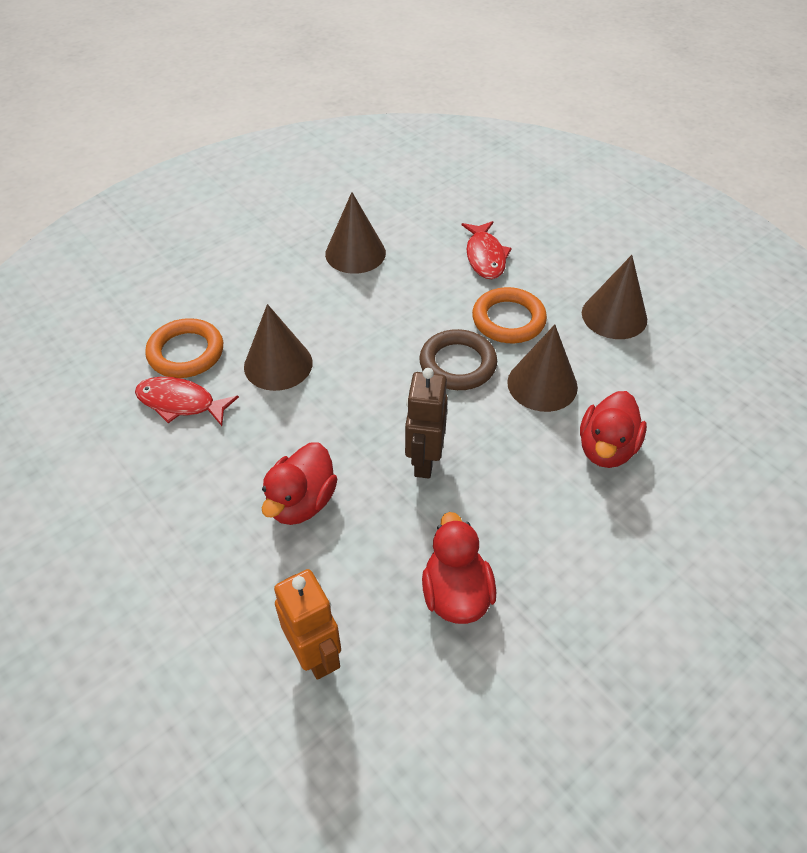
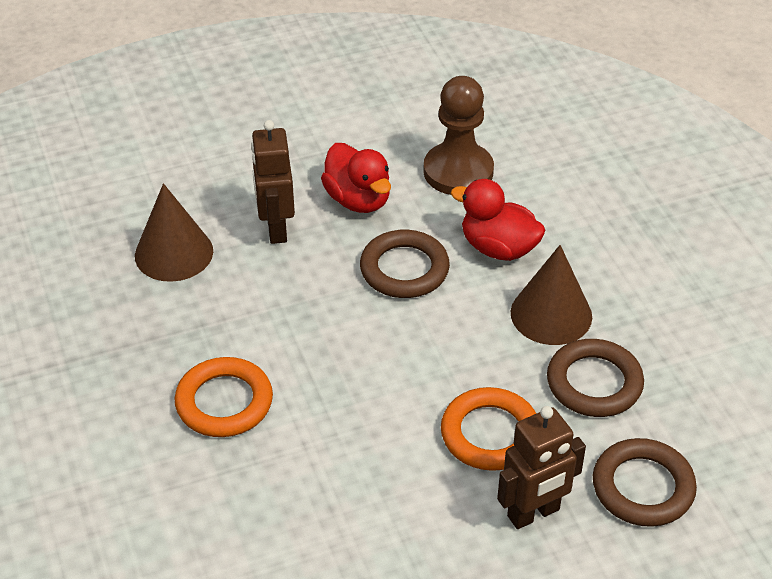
brown cone: 4 -> 2
brown pawn: 0 -> 1
brown ring: 1 -> 3
brown robot: 1 -> 2
orange robot: 1 -> 0
red duck: 3 -> 2
red fish: 2 -> 0

